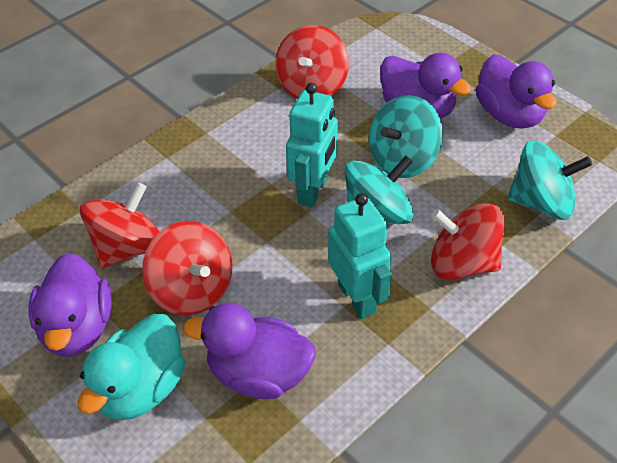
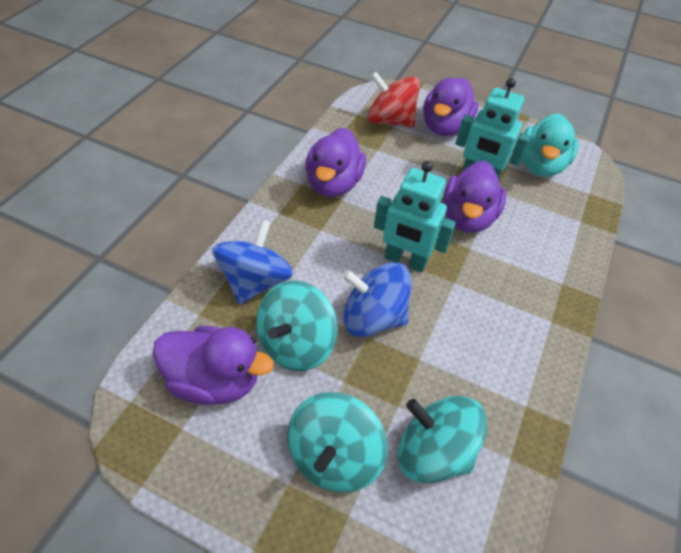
blue spinning top: 0 -> 2
red spinning top: 4 -> 1

